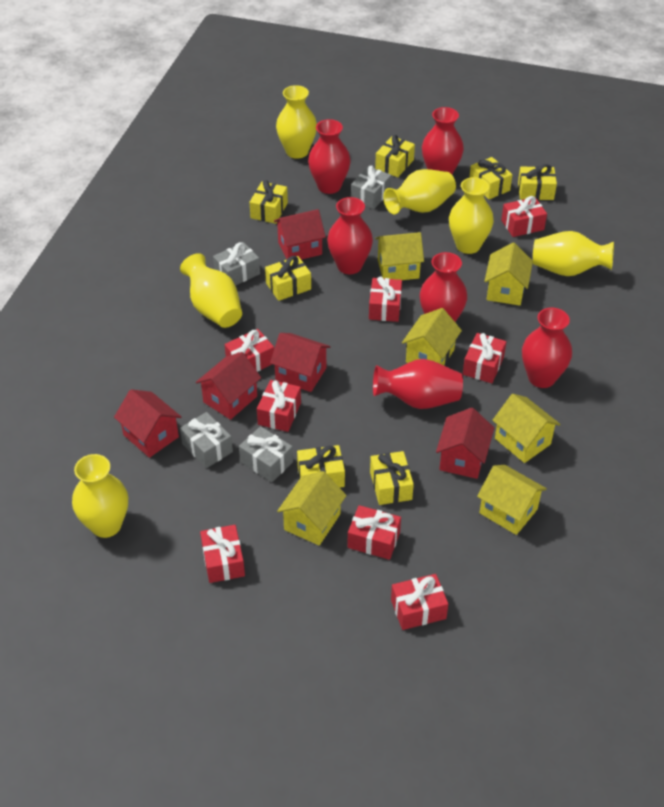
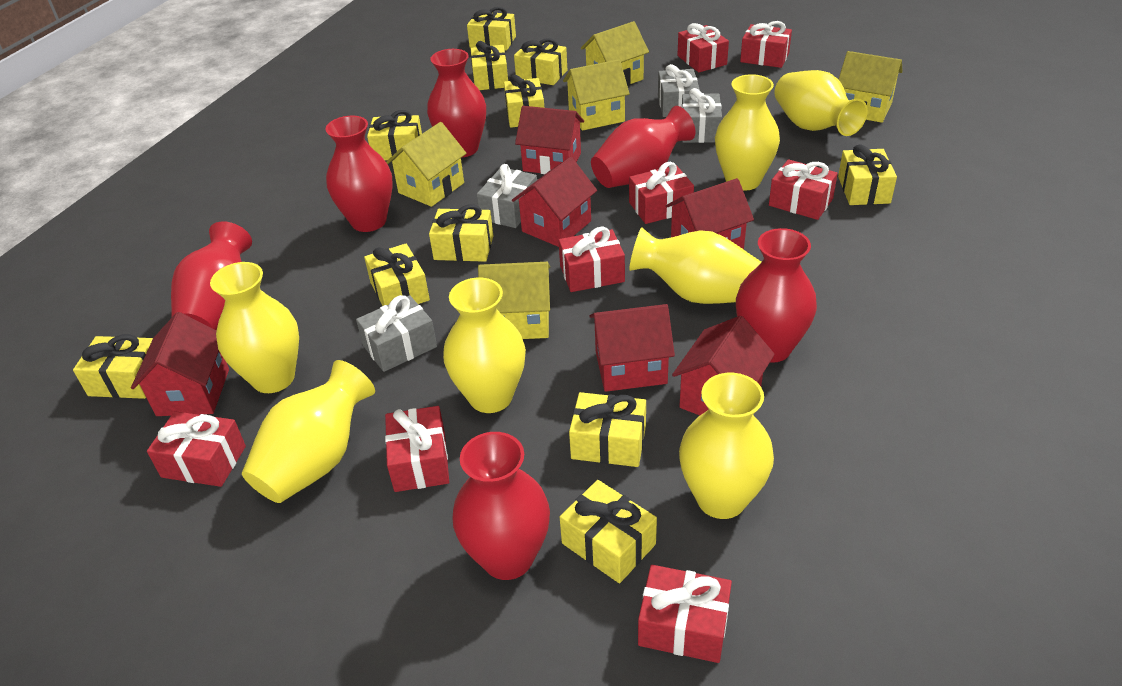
red house: 5 -> 6
yellow gift: 7 -> 11
yellow house: 6 -> 5
yellow vase: 6 -> 7

